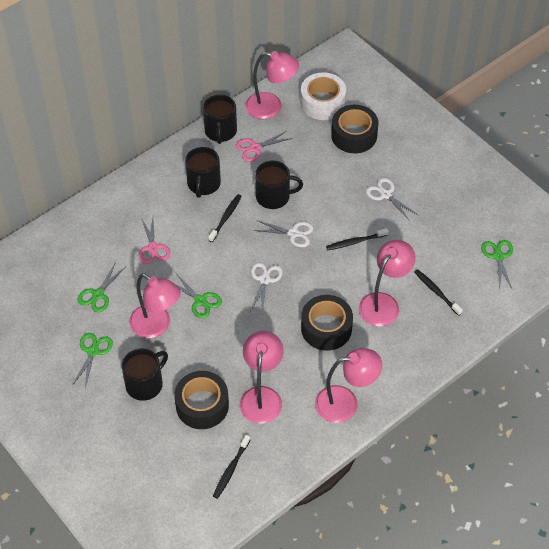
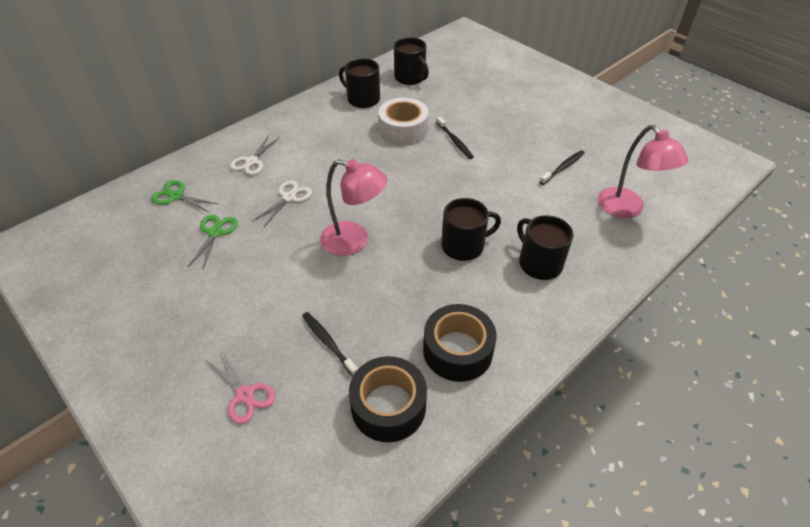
black tape: 3 -> 2
black toothbrush: 4 -> 3
green scissors: 4 -> 2
pink lamp: 5 -> 2
pink scissors: 2 -> 1
white scissors: 3 -> 2

